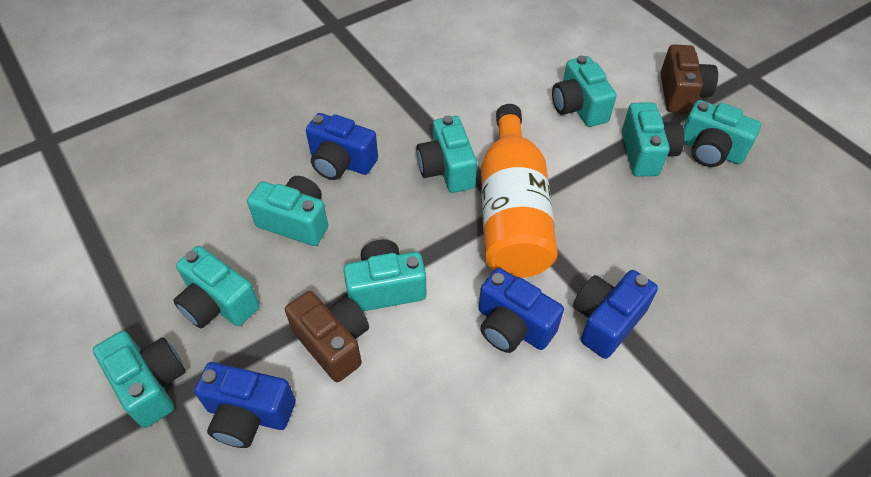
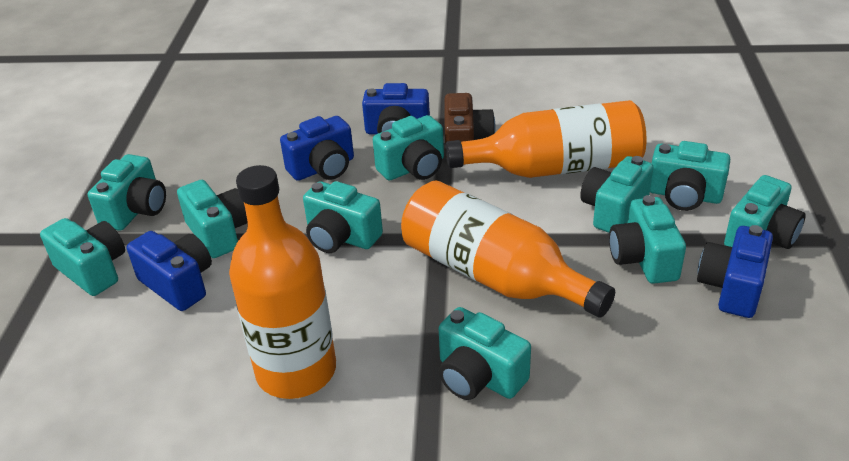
brown camera: 2 -> 1
orange bottle: 1 -> 3
turquoise camera: 8 -> 10

